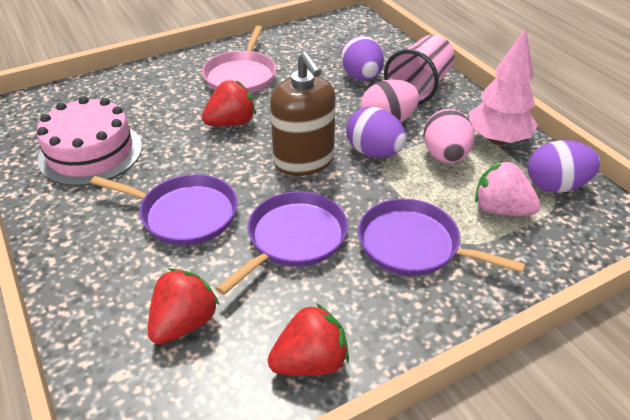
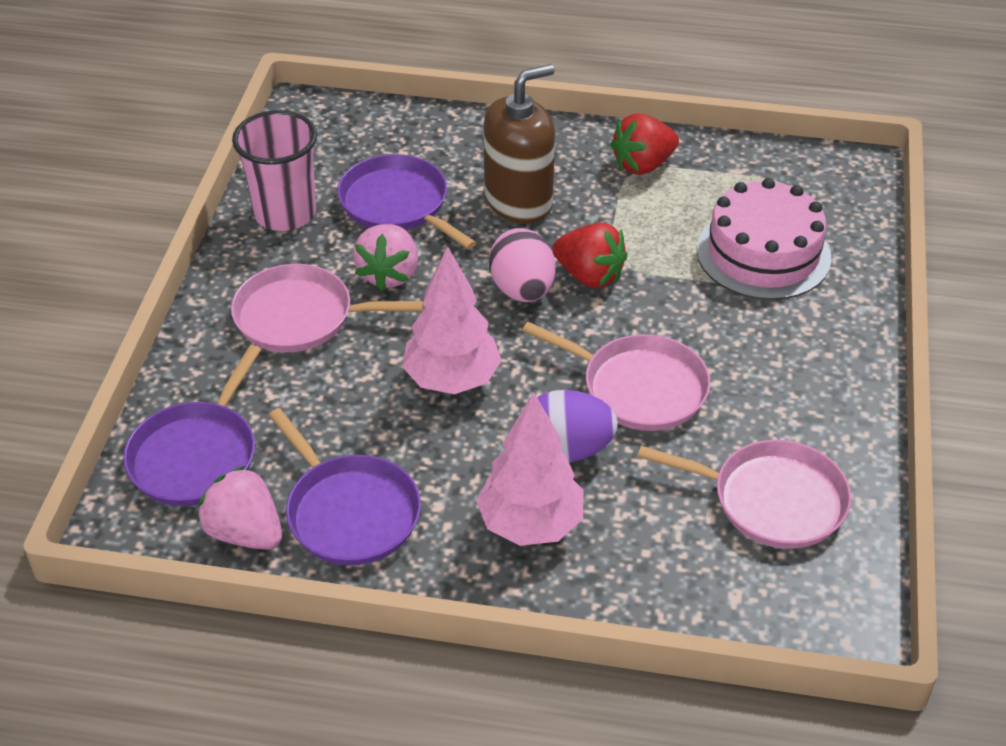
pink egg: 2 -> 1
pink pan: 1 -> 3
pink strawberry: 1 -> 2
pink tree: 1 -> 2
purple egg: 3 -> 1
red strawberry: 3 -> 2

